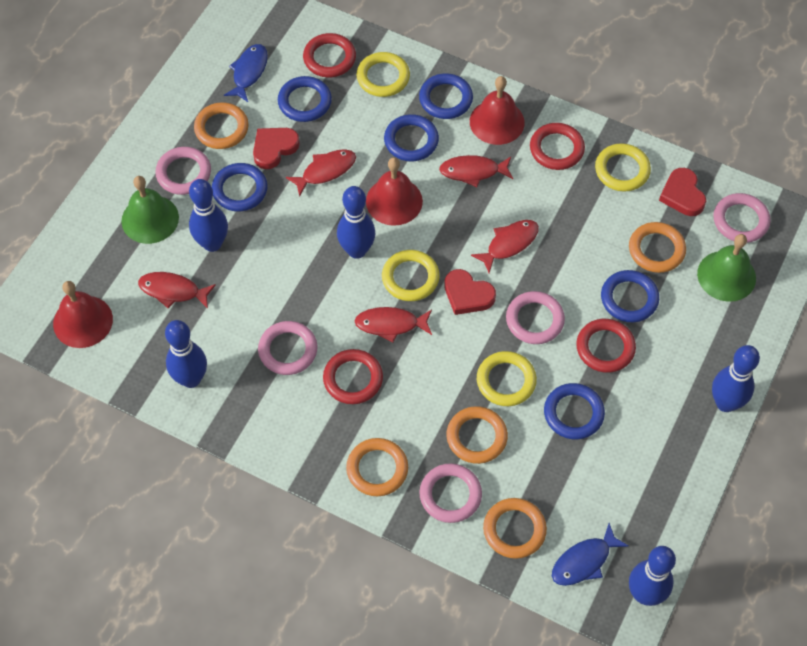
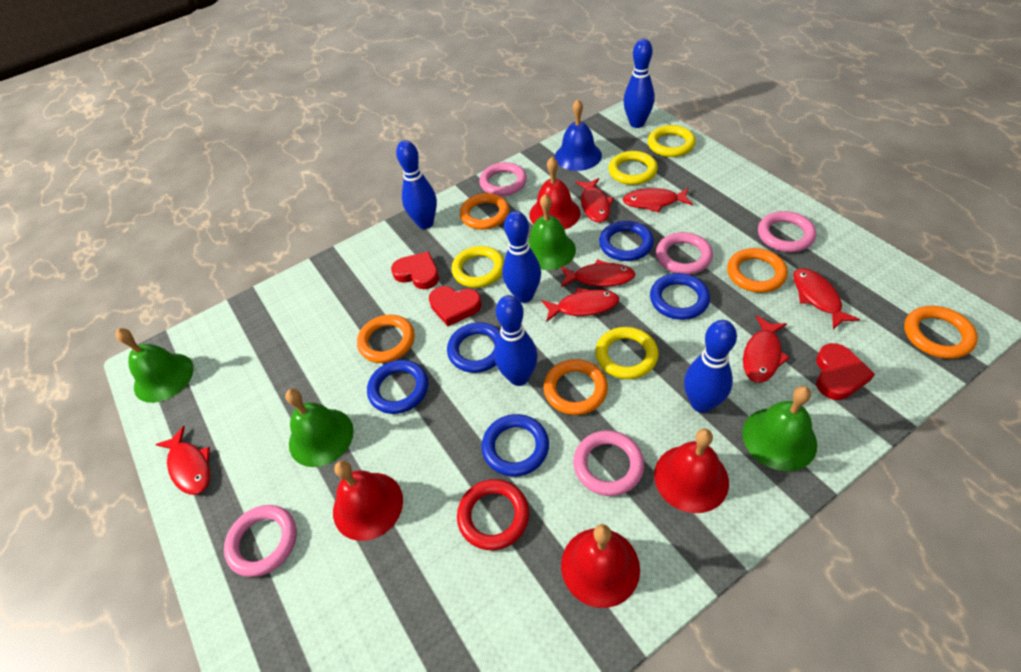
blue bell: 0 -> 1
blue fish: 2 -> 0
blue ring: 6 -> 5
green bell: 2 -> 4
red bell: 3 -> 4
red fish: 5 -> 7
red ring: 4 -> 1

